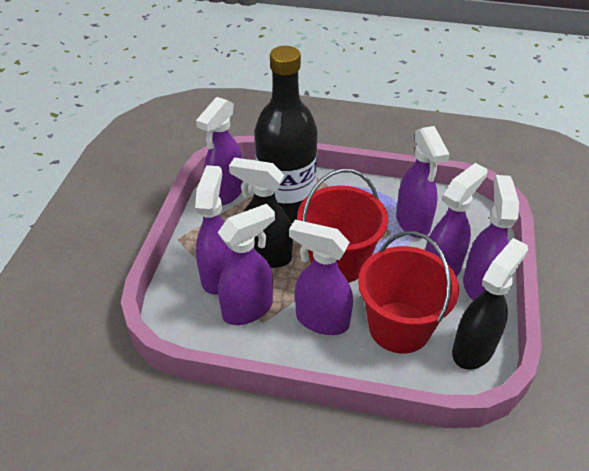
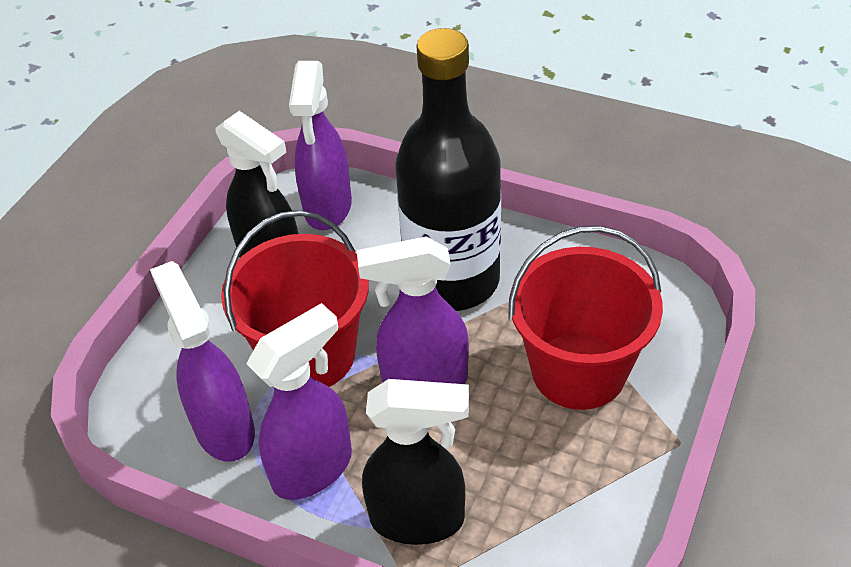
purple spray bottle: 7 -> 4

